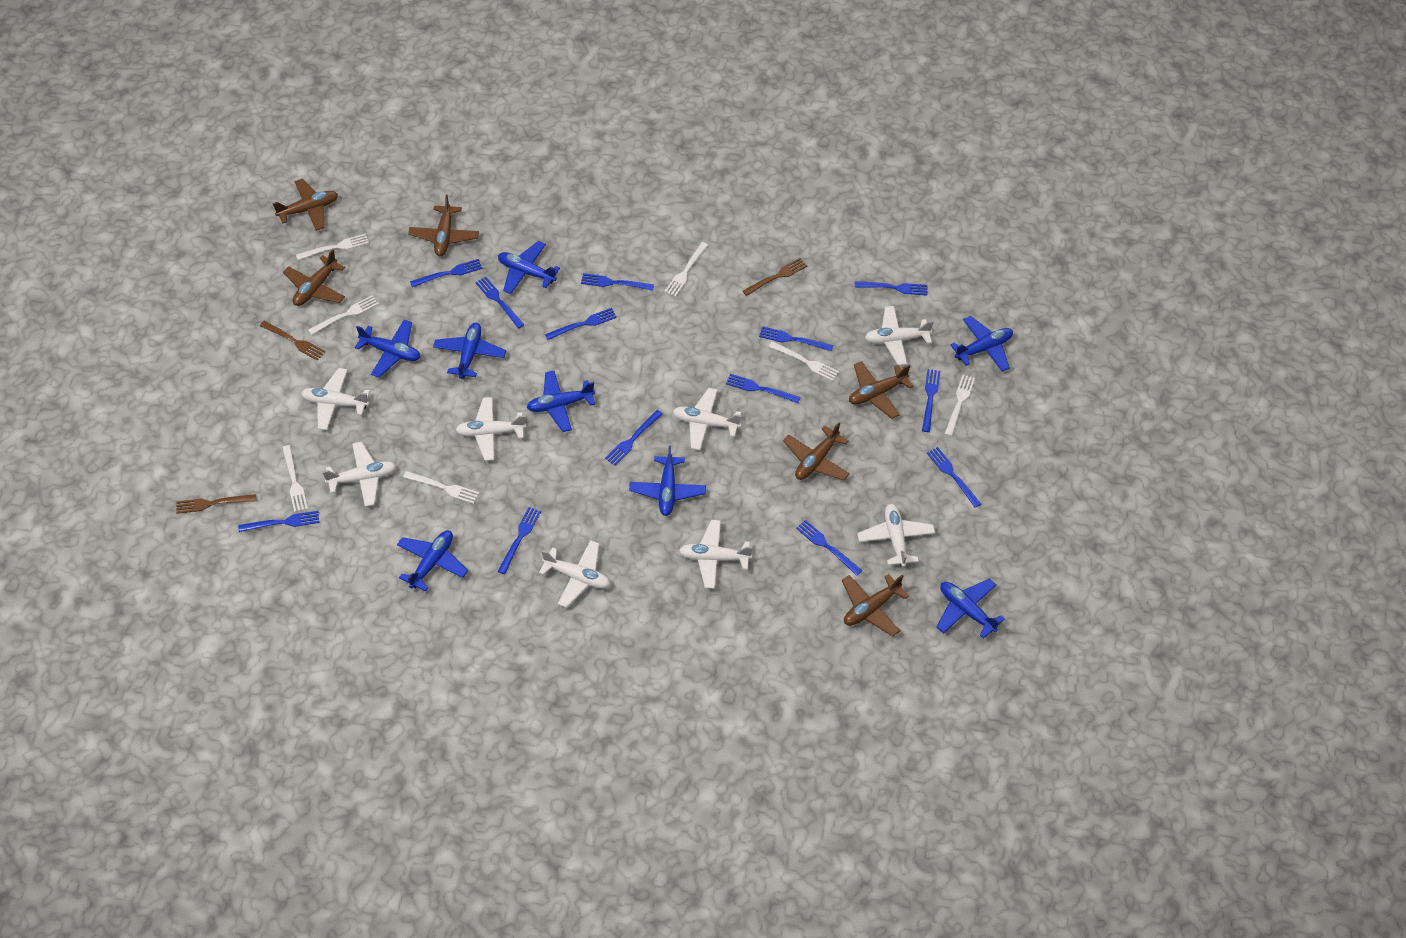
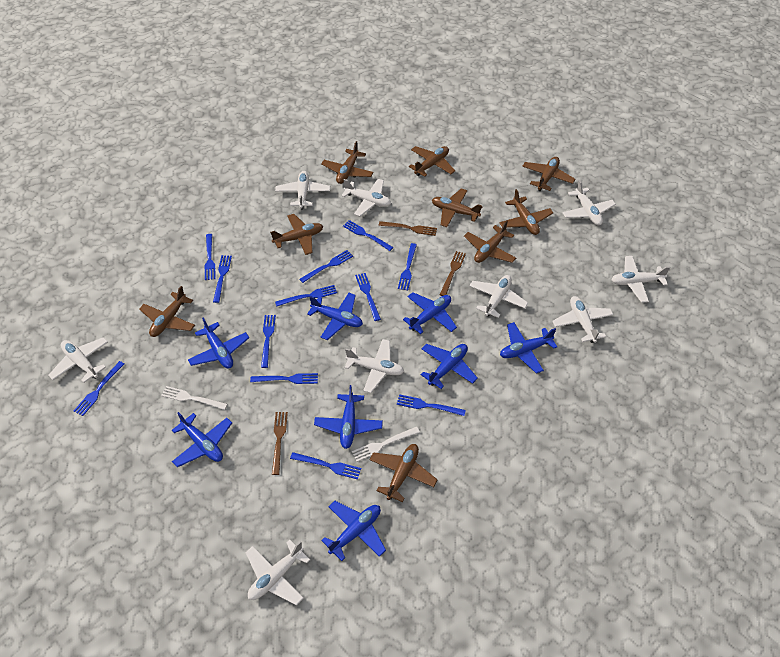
blue fork: 13 -> 12
brown plane: 6 -> 9
white fork: 7 -> 2
white plane: 8 -> 9

